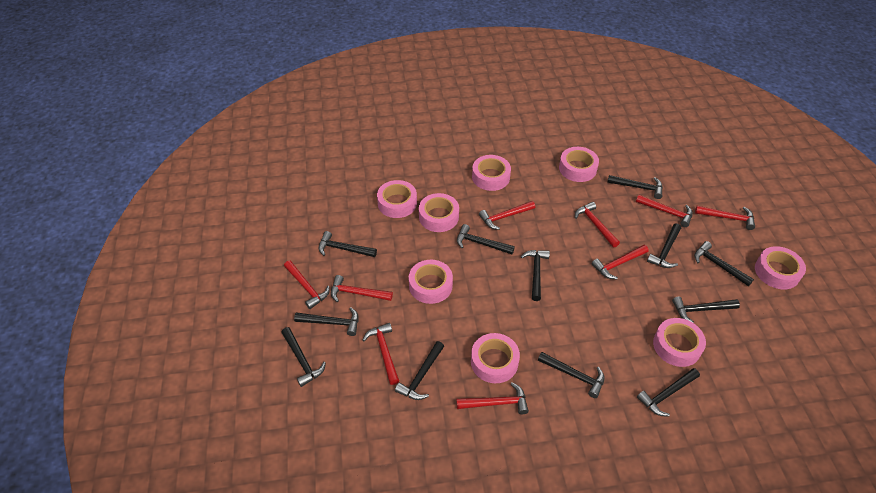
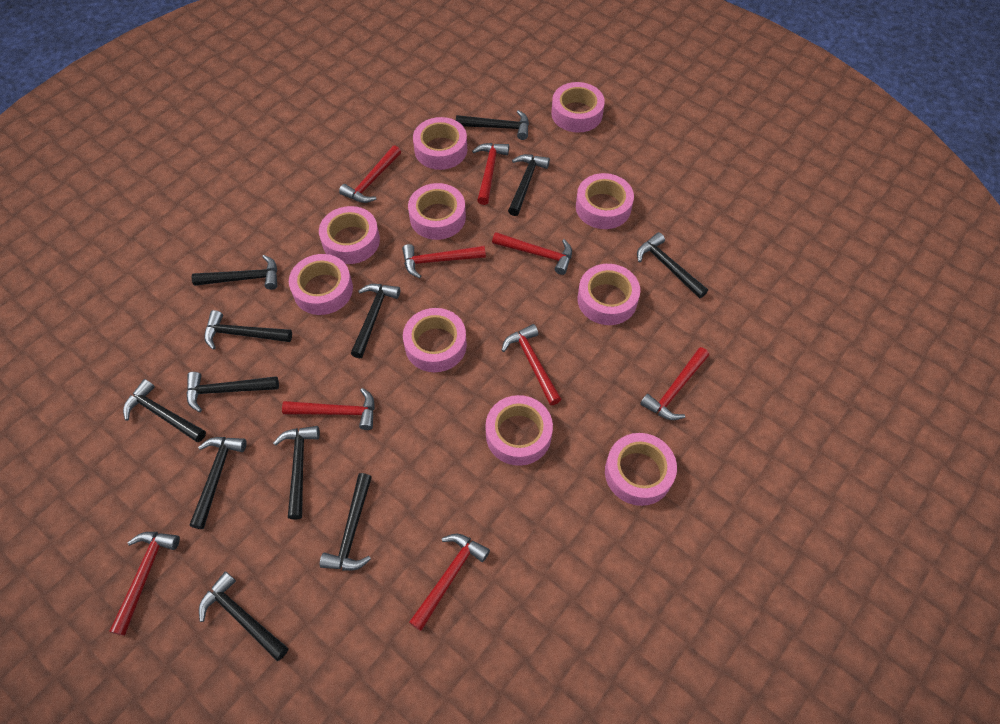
pink tape: 8 -> 10

